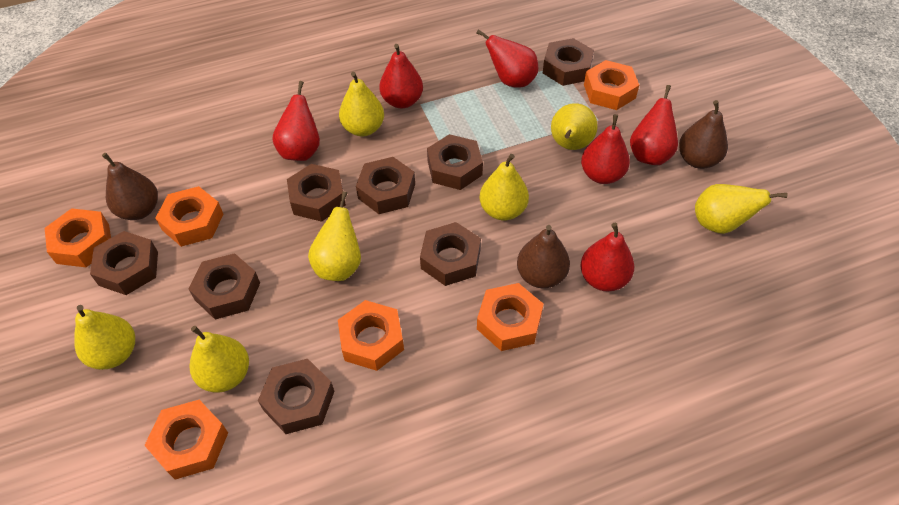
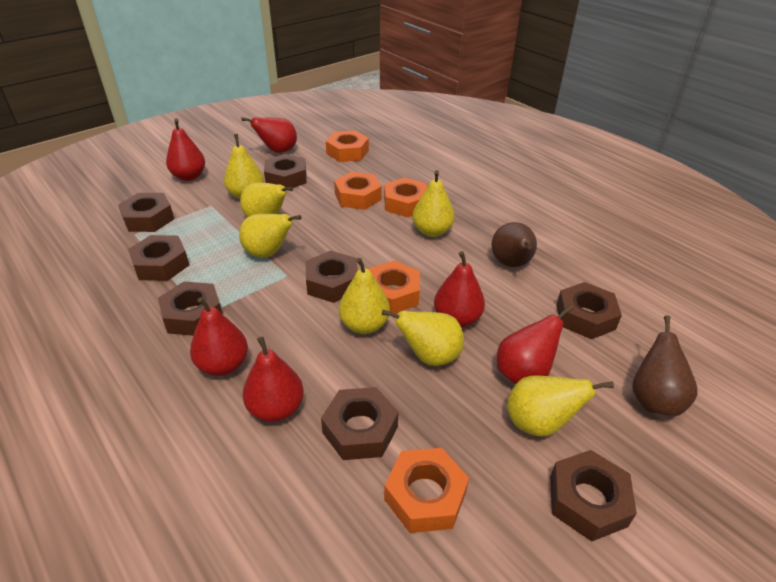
brown pear: 3 -> 2
orange nut: 6 -> 5

